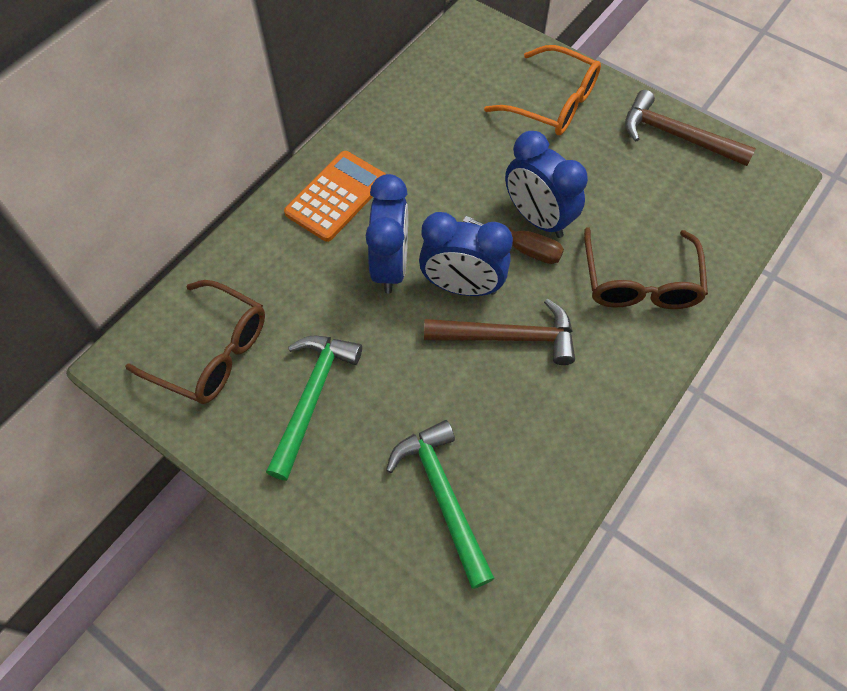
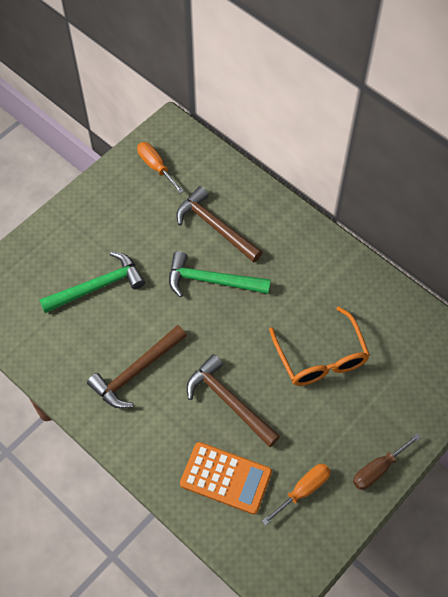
blue clock: 3 -> 0
brown glasses: 2 -> 0
brown hammer: 2 -> 3
orange screwdriver: 0 -> 2

